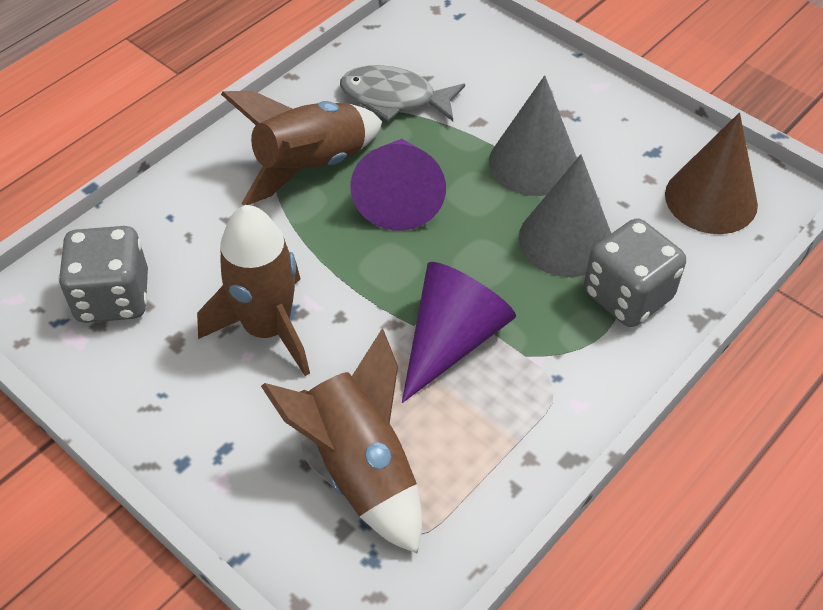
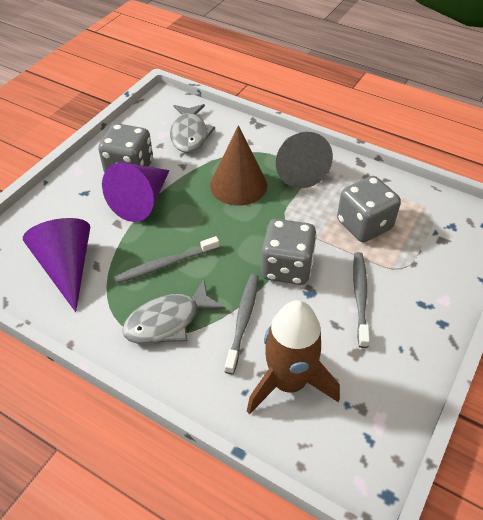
brown rocket: 3 -> 1
grey cone: 2 -> 1
grey dice: 2 -> 3
grey fish: 1 -> 2
grey toothbrush: 0 -> 3

